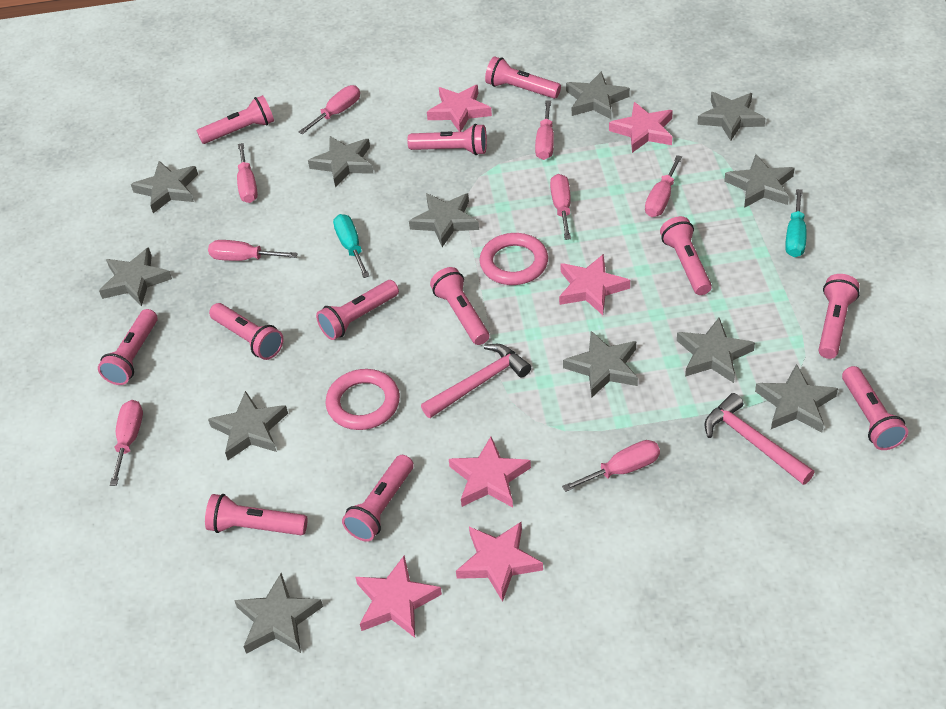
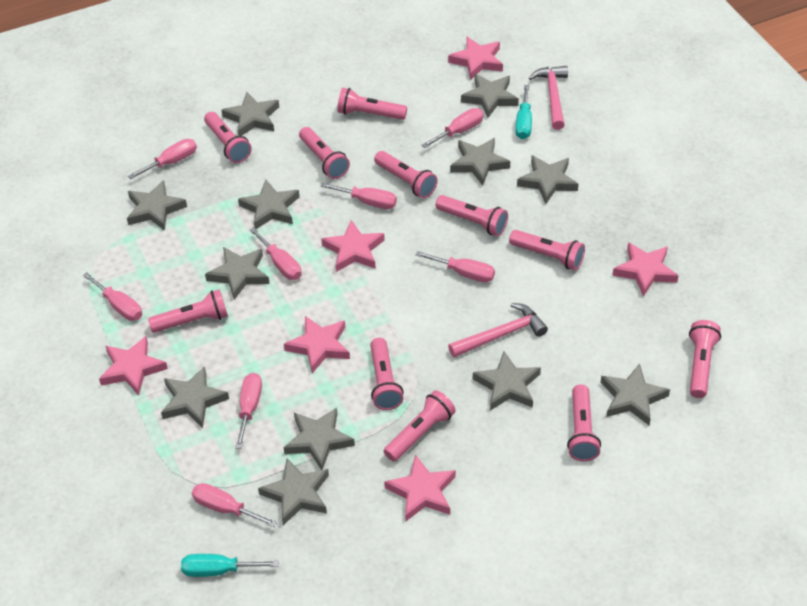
pink flashlight: 12 -> 11
pink ring: 2 -> 0

